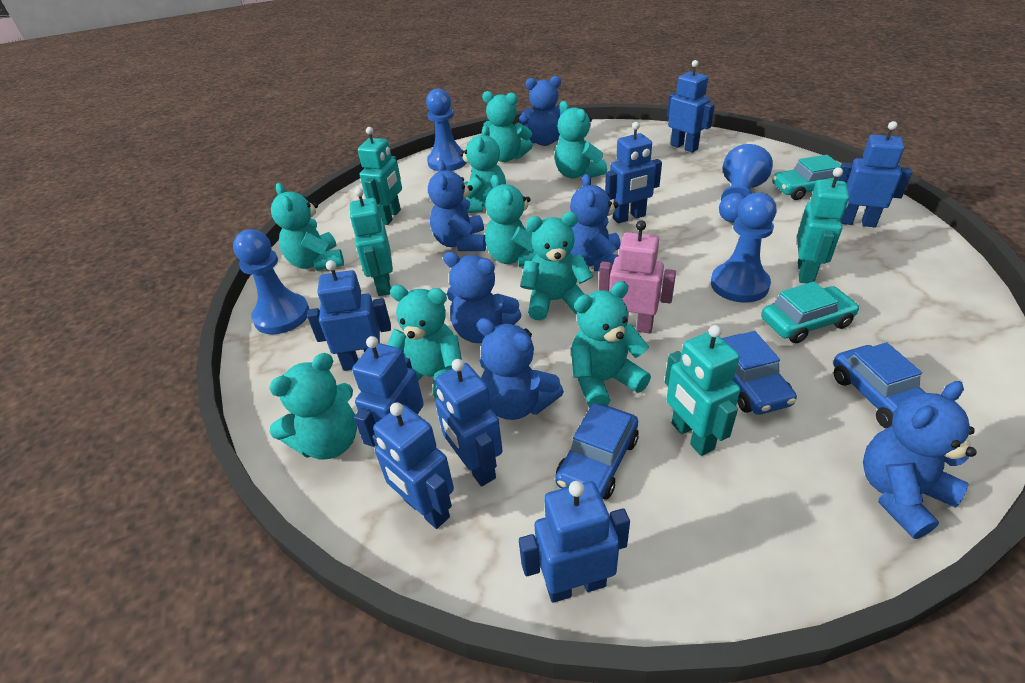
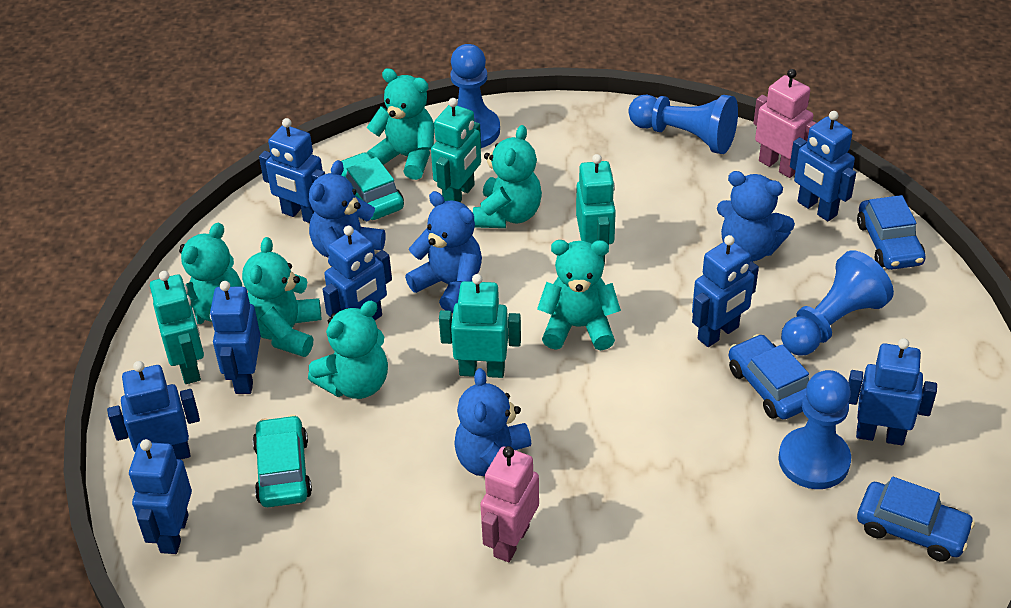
blue teddy bear: 6 -> 4
pink robot: 1 -> 2
turquoise teddy bear: 9 -> 6

